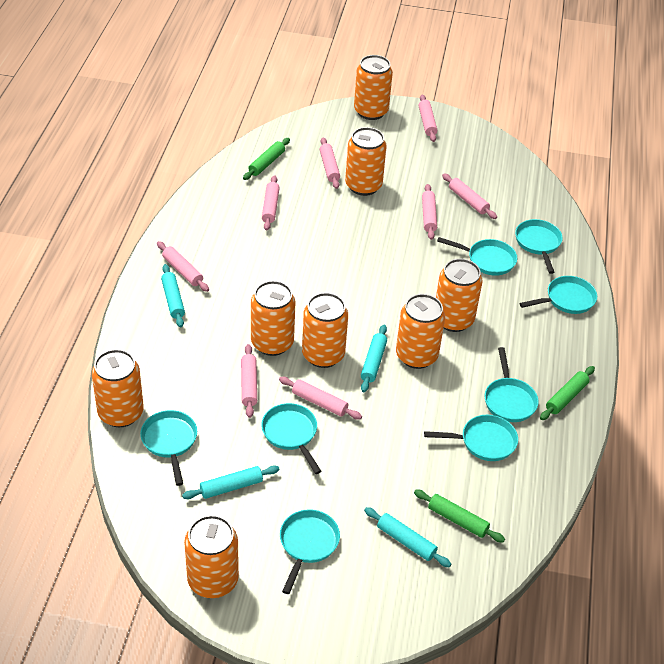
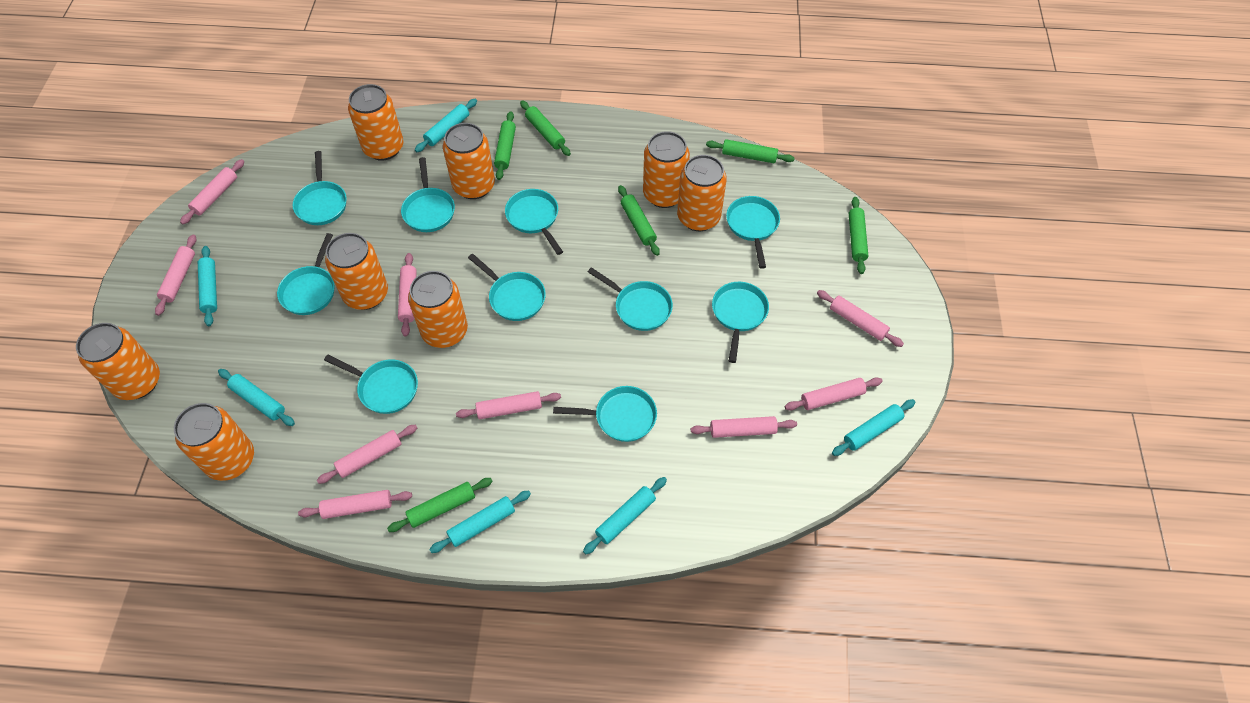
green rolling pin: 3 -> 6
pink rolling pin: 8 -> 9
turquoise pan: 8 -> 10
turquoise rolling pin: 4 -> 6

